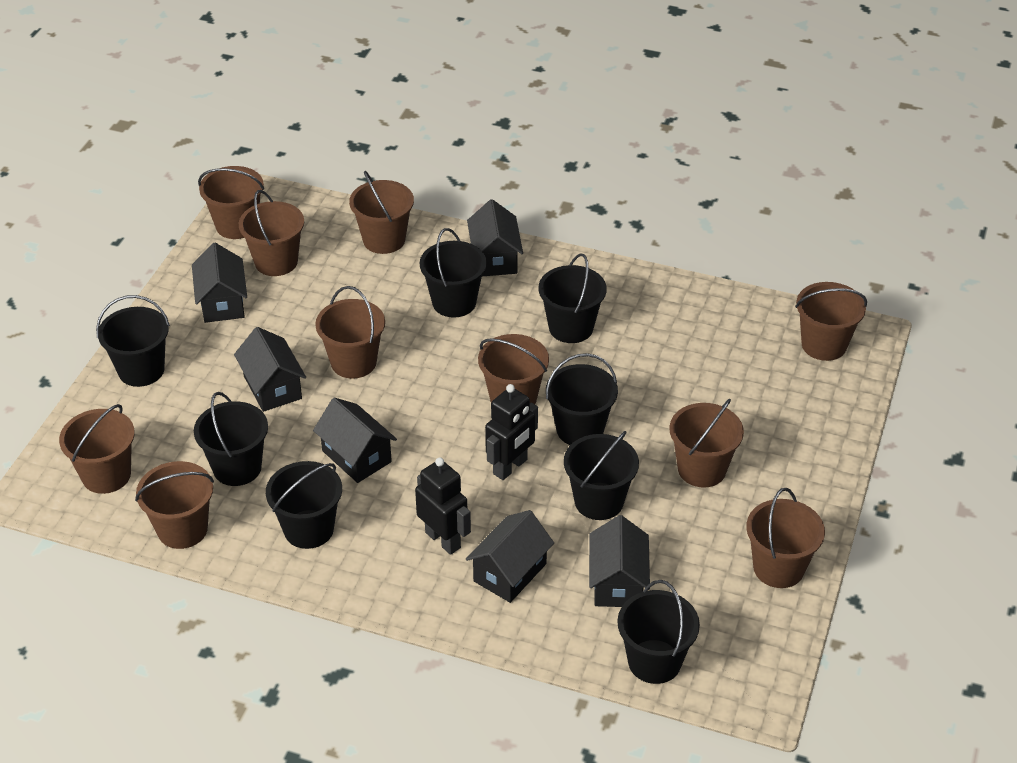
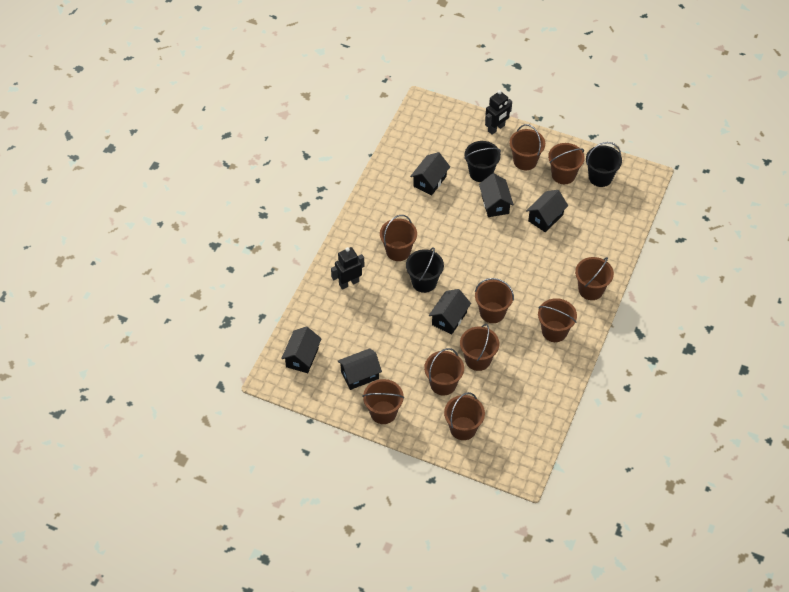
black bucket: 8 -> 3

